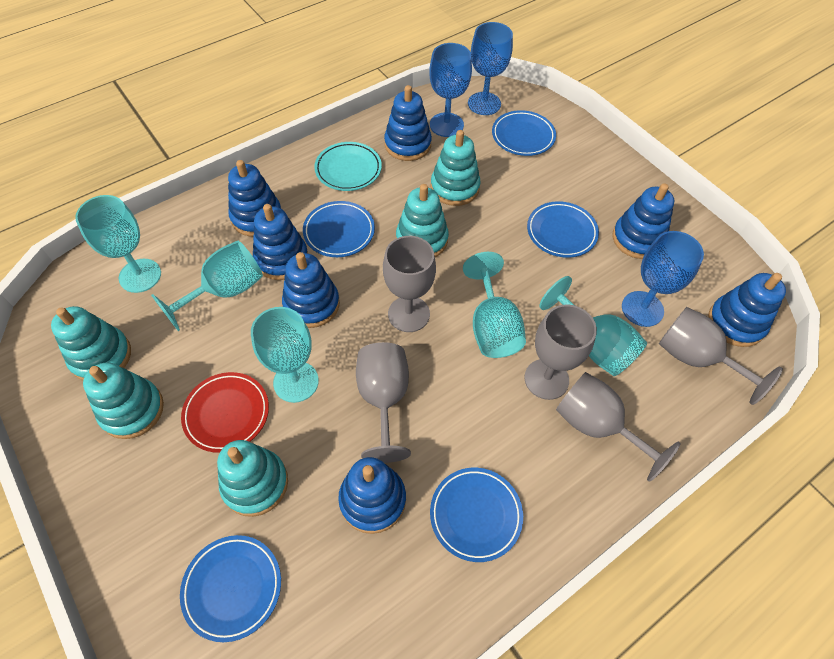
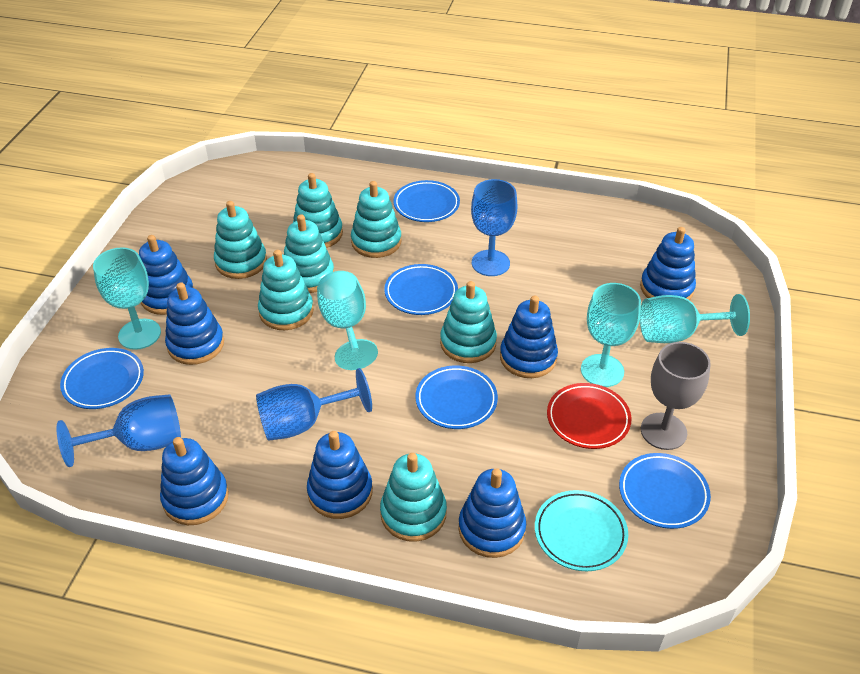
grey goblet: 5 -> 1
turquoise goblet: 5 -> 4
turquoise stacking toy: 5 -> 7

